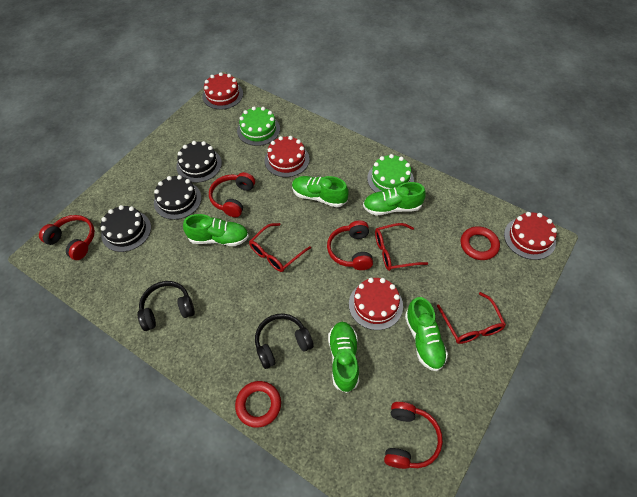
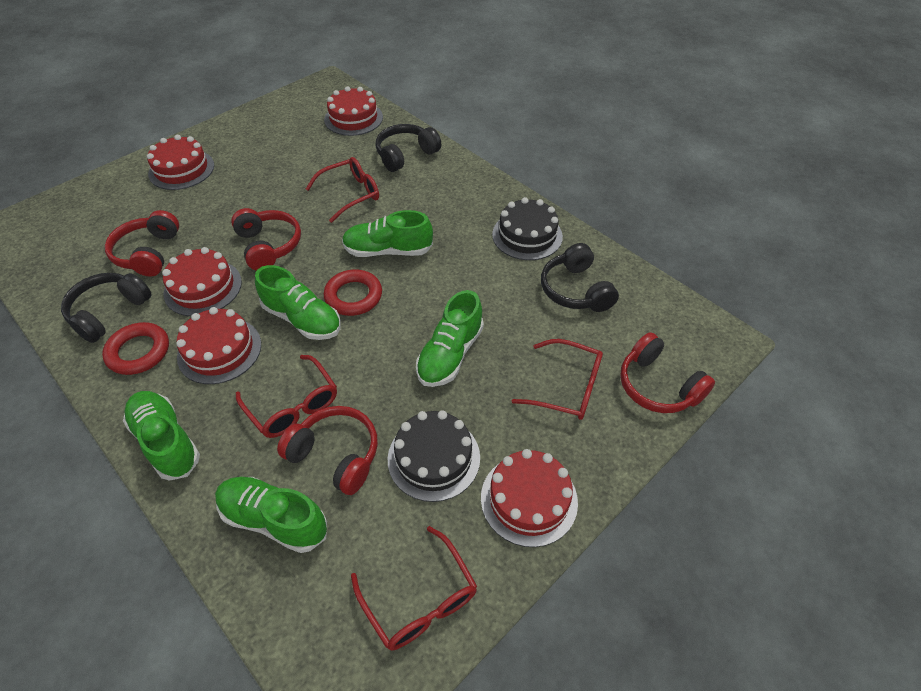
black cake: 3 -> 2
black headphones: 2 -> 3
green cake: 2 -> 0
red cake: 4 -> 5
red glasses: 3 -> 4

